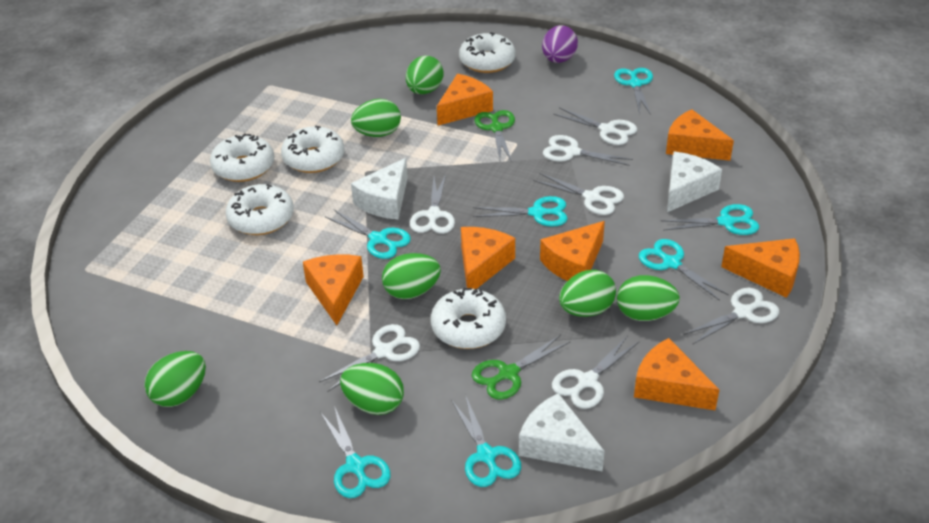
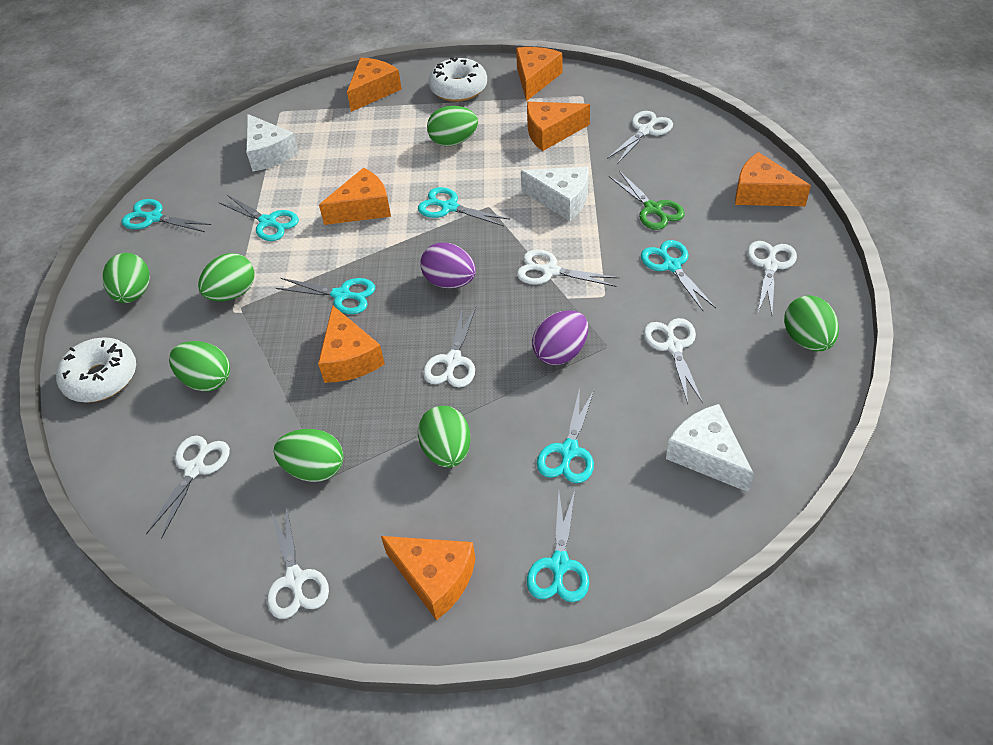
green scissors: 2 -> 1
purple egg: 1 -> 2
white donut: 5 -> 2

